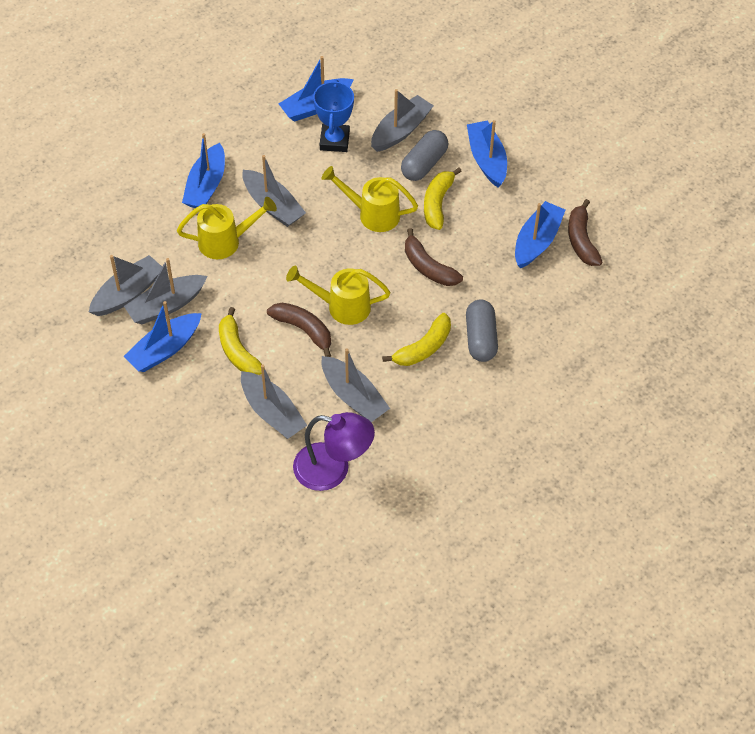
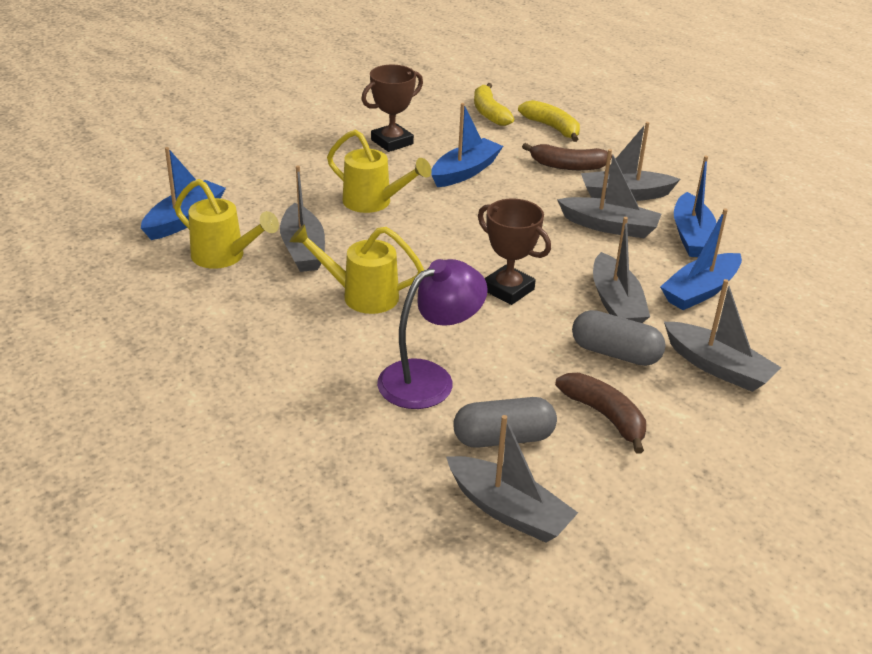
blue boat: 5 -> 4
blue trophy: 1 -> 0
brown banana: 3 -> 2
brown trophy: 0 -> 2
yellow banana: 3 -> 2

